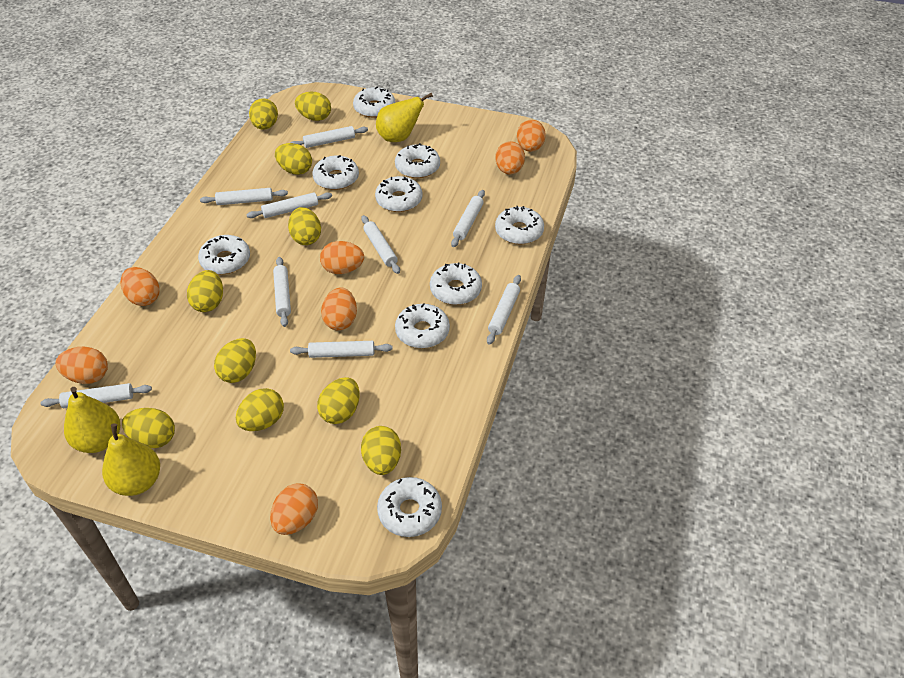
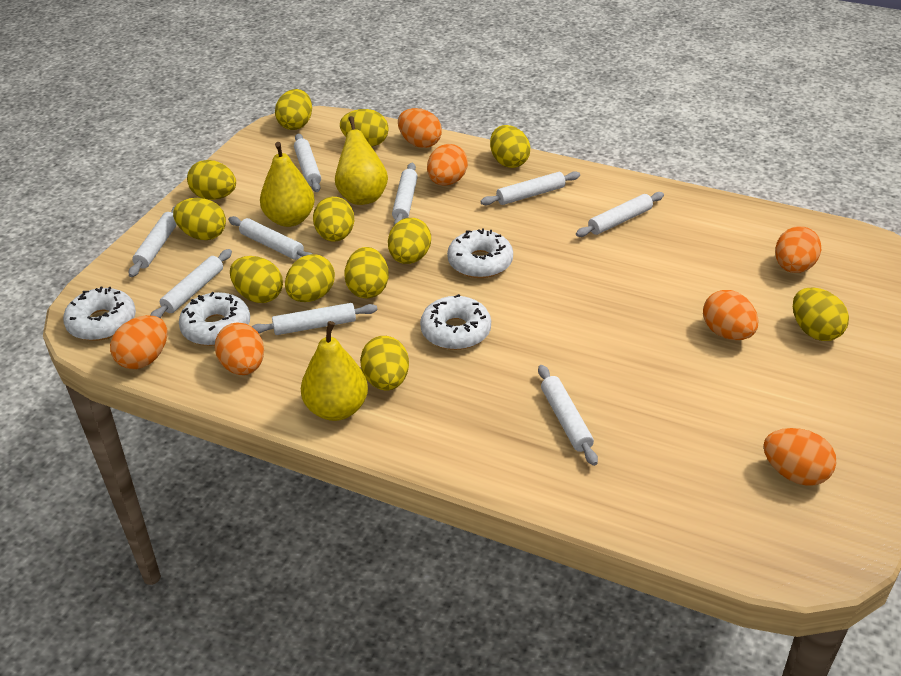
white donut: 9 -> 4
yellow egg: 10 -> 12

